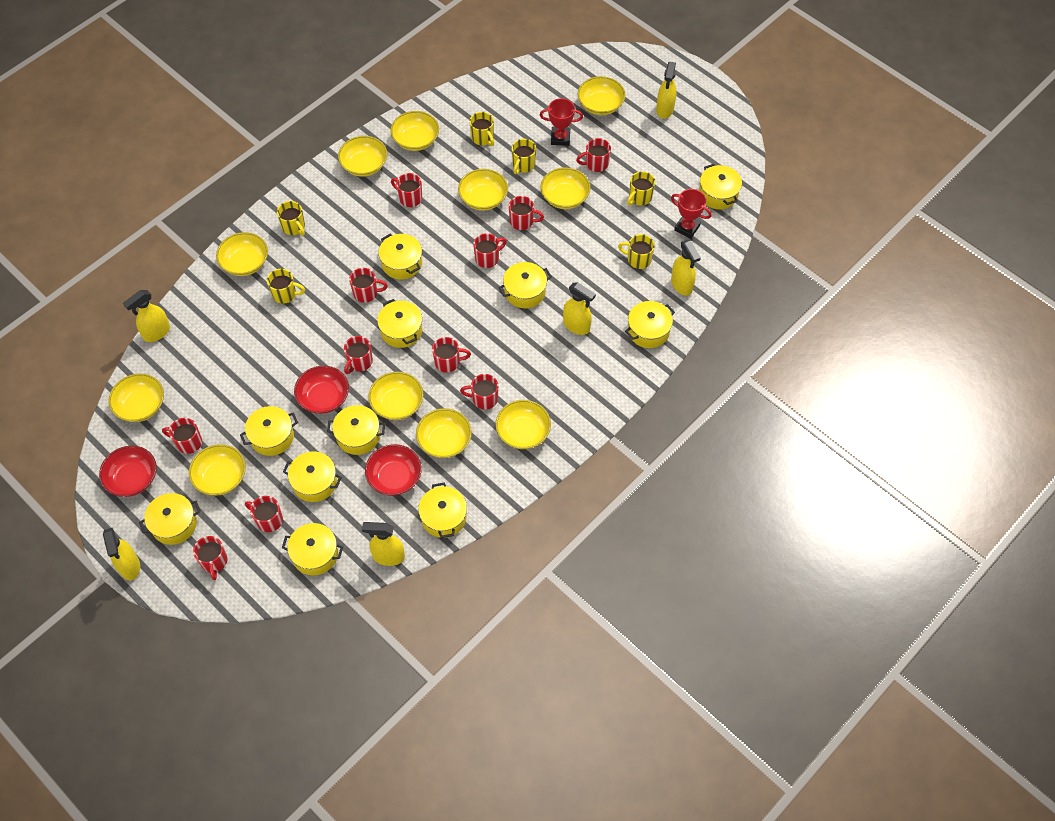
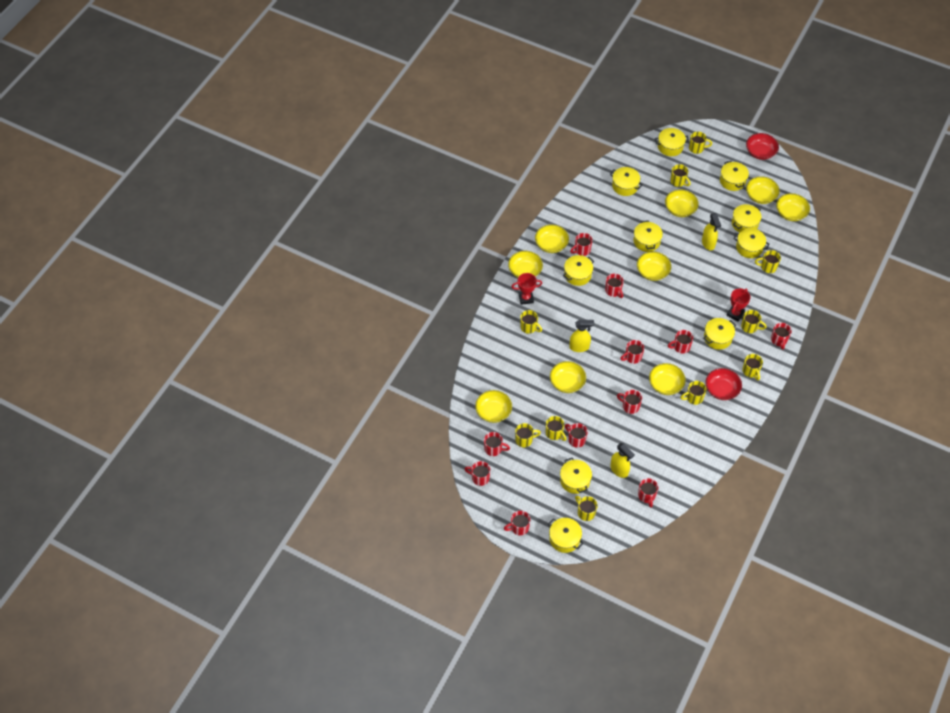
red bowl: 3 -> 2
yellow bowl: 11 -> 9
yellow mug: 6 -> 10
yellow pot: 11 -> 10
yellow spray bottle: 6 -> 3

